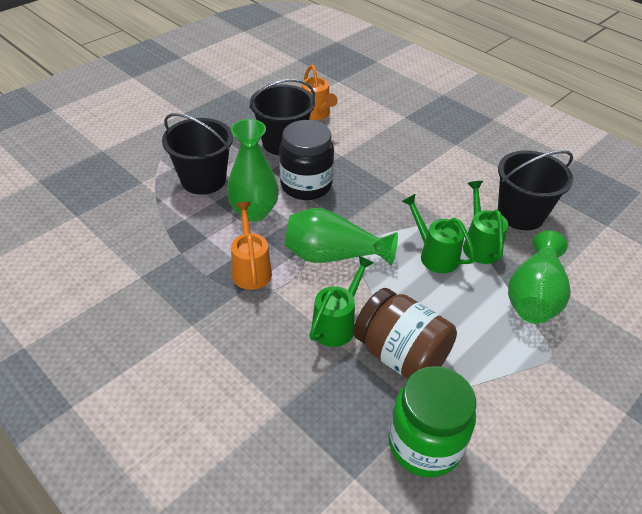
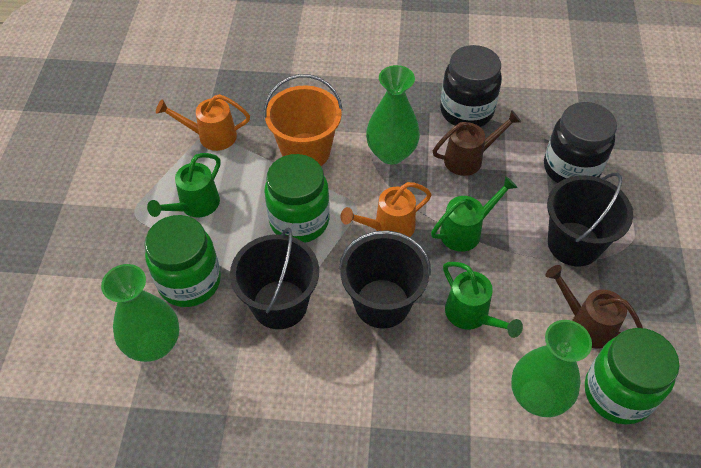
black jar: 1 -> 2
brown jar: 1 -> 0
brown watering can: 0 -> 2
green jar: 1 -> 3
orange bucket: 0 -> 1

